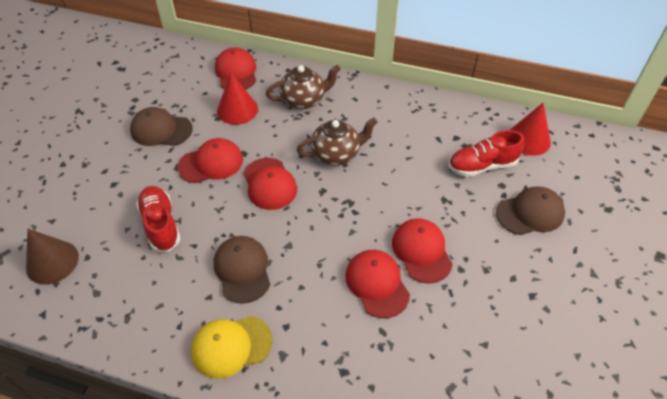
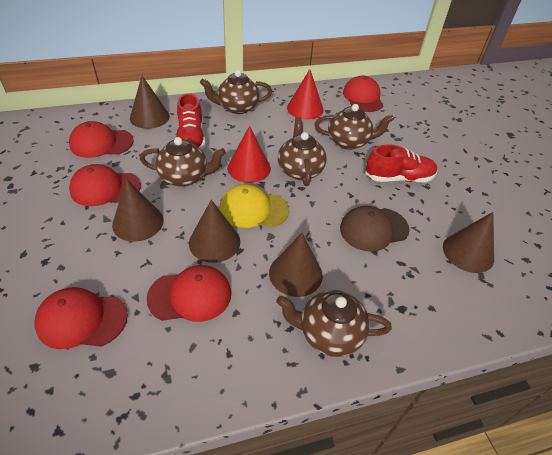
brown cap: 3 -> 1
brown cone: 1 -> 5
brown teapot: 2 -> 5

